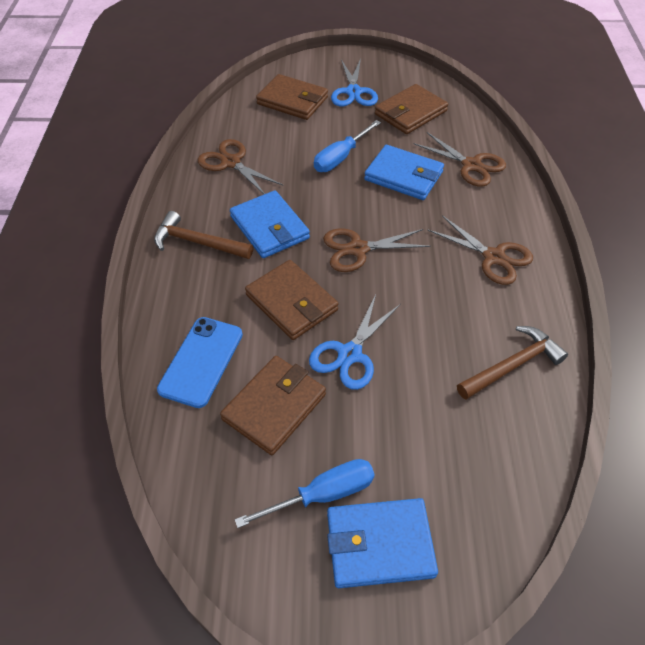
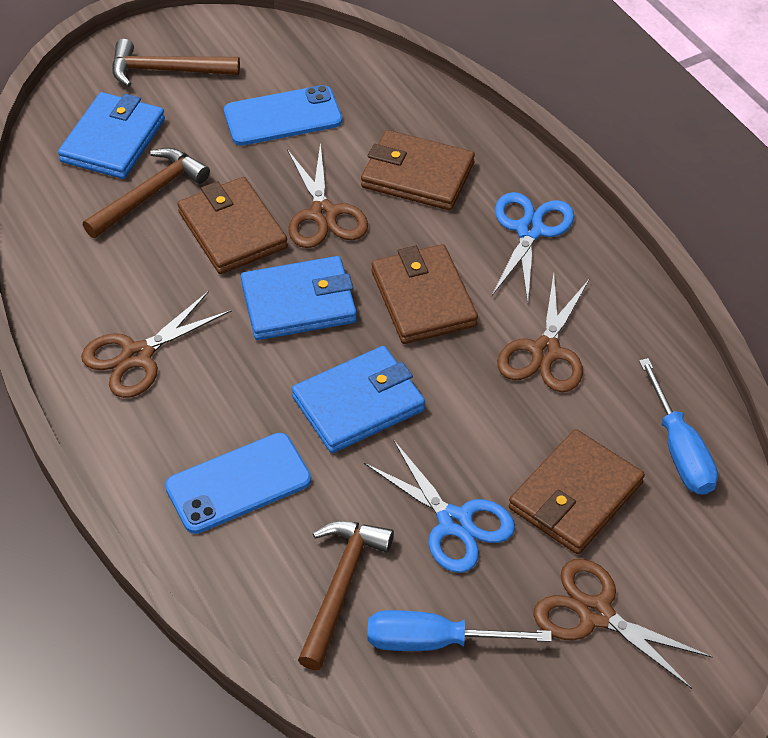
blue phone: 1 -> 2
brown hammer: 2 -> 3

